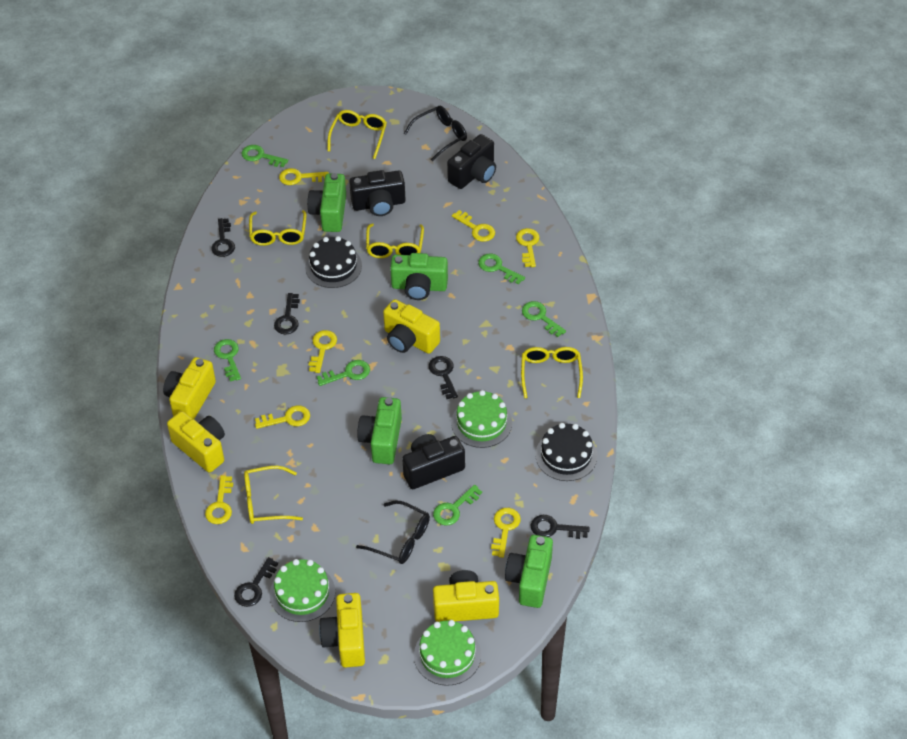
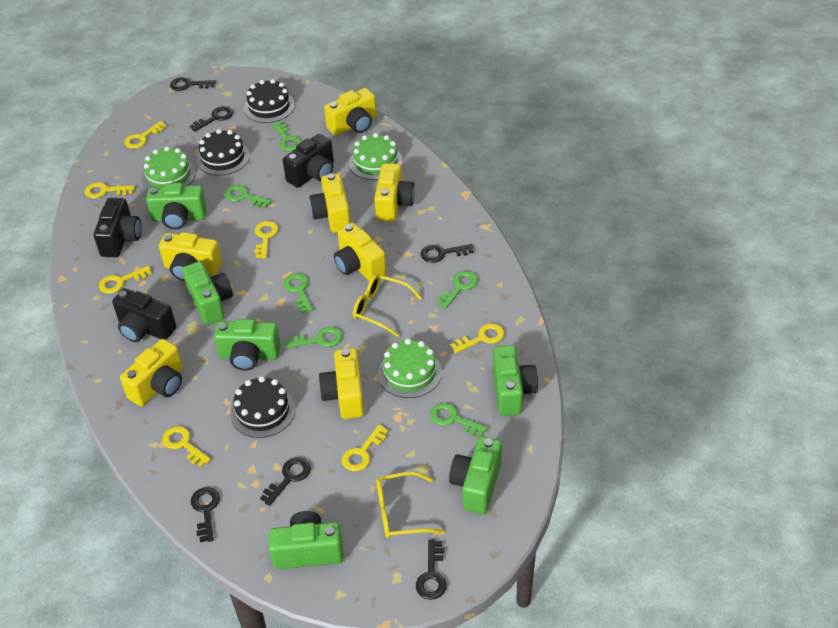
black cake: 2 -> 3
black glasses: 2 -> 0
black key: 5 -> 6
green camera: 4 -> 6
yellow camera: 5 -> 7
yellow glasses: 5 -> 2

